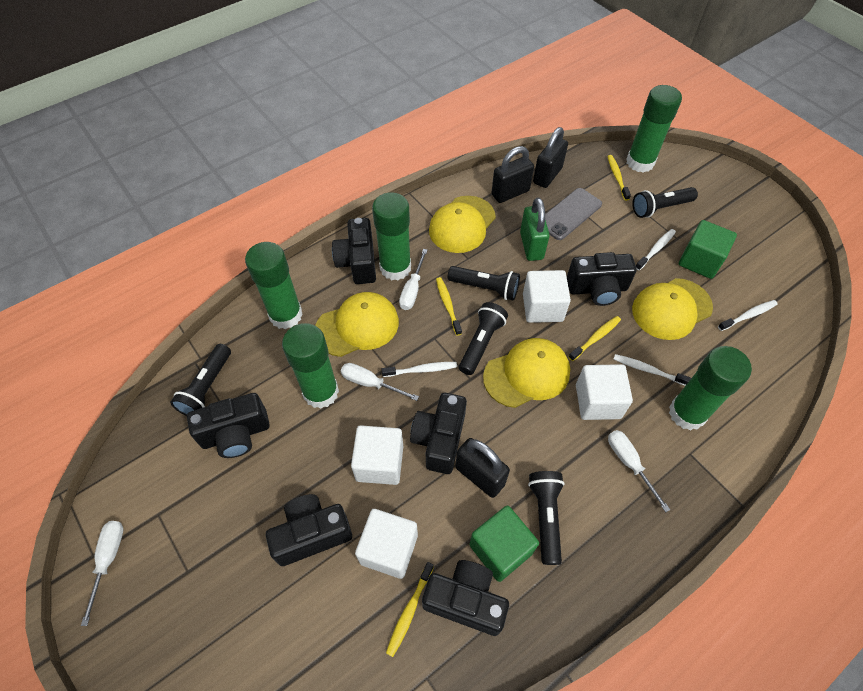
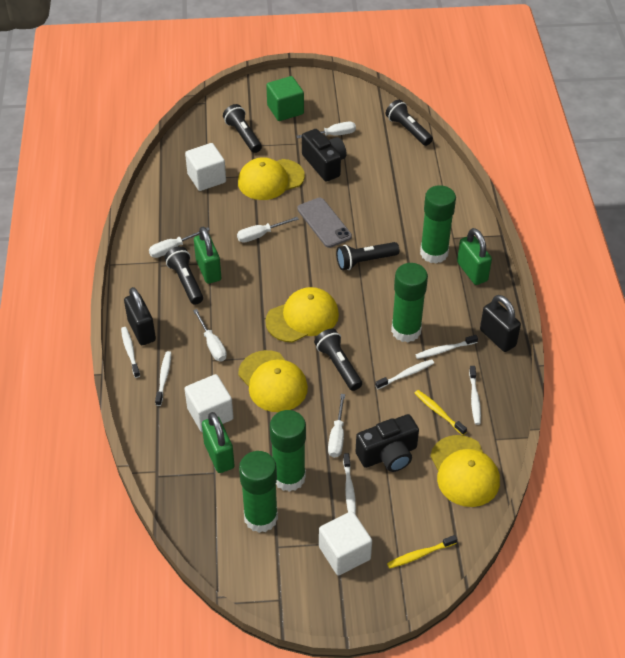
black camera: 6 -> 2
black padlock: 3 -> 2
green cube: 2 -> 1
green glue stick: 5 -> 4
green padlock: 1 -> 3
white cube: 4 -> 3
white screwdriver: 4 -> 5
white toothbrush: 4 -> 6
yellow toothbrush: 4 -> 2

